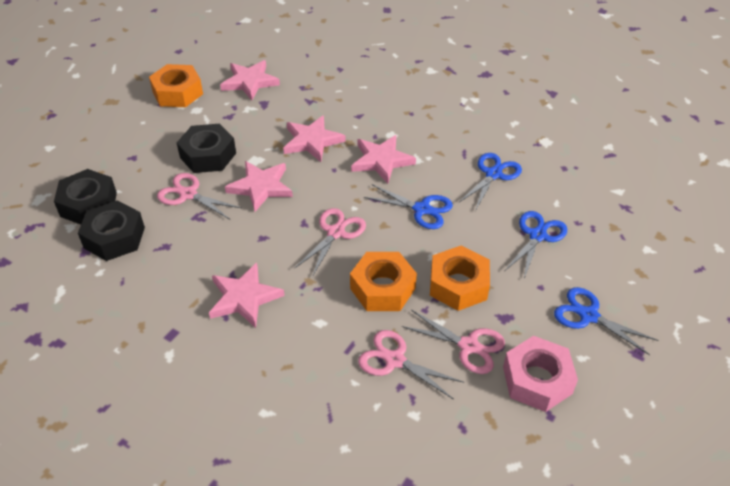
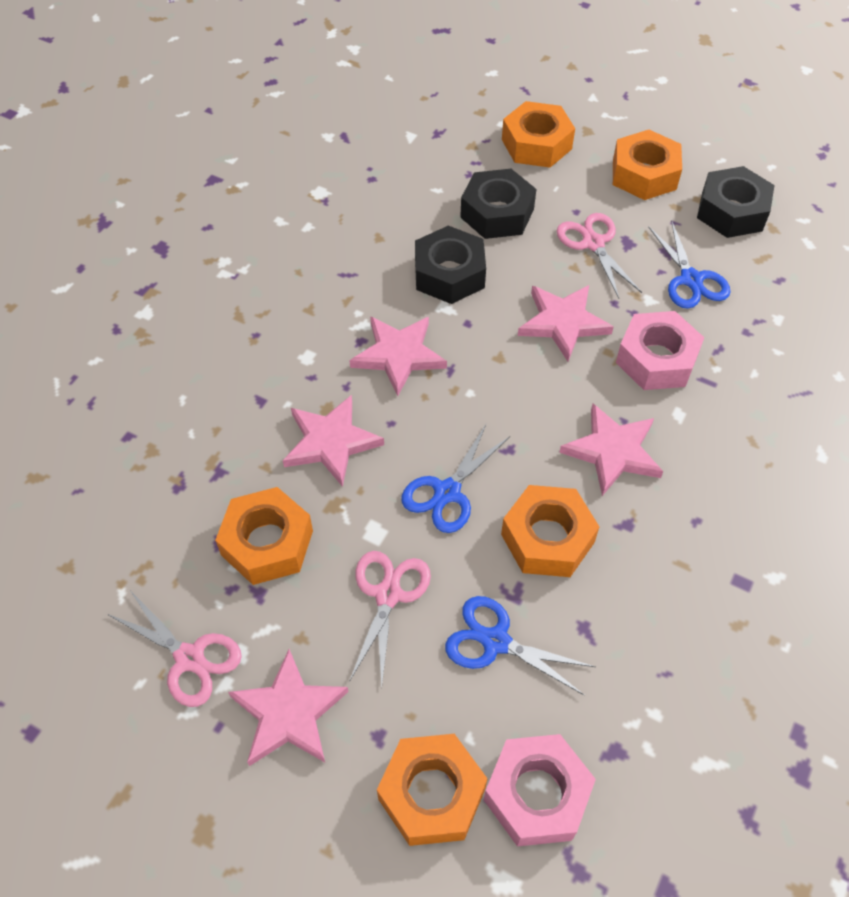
blue scissors: 4 -> 3
orange nut: 3 -> 5
pink nut: 1 -> 2
pink scissors: 4 -> 3

